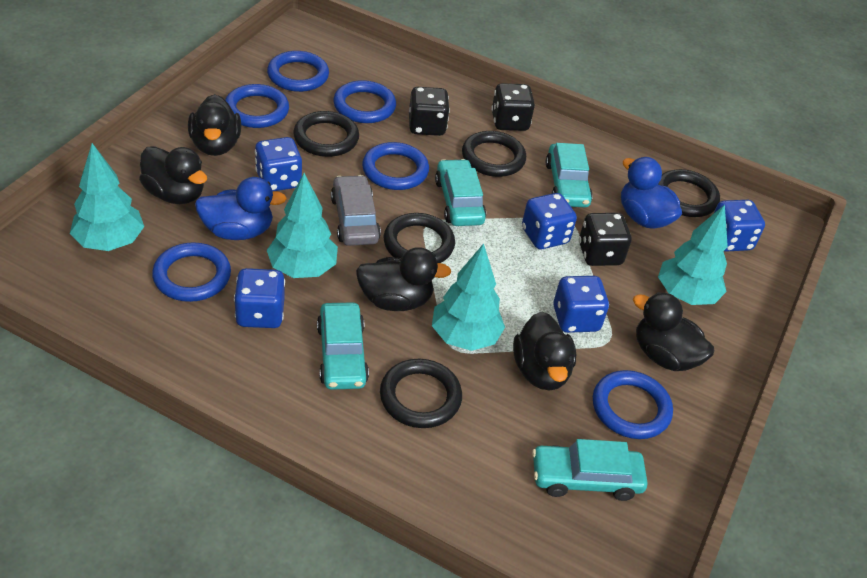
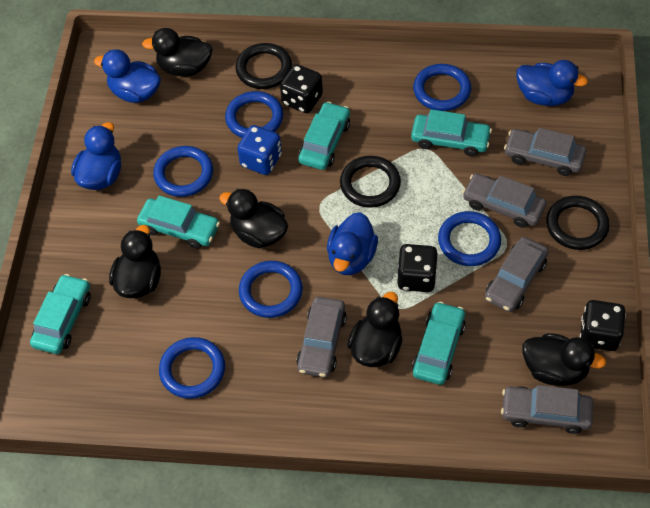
black ring: 5 -> 3
blue dice: 5 -> 1
blue duck: 2 -> 4
grey car: 1 -> 5
turquoise car: 4 -> 5
turquoise tree: 4 -> 0

